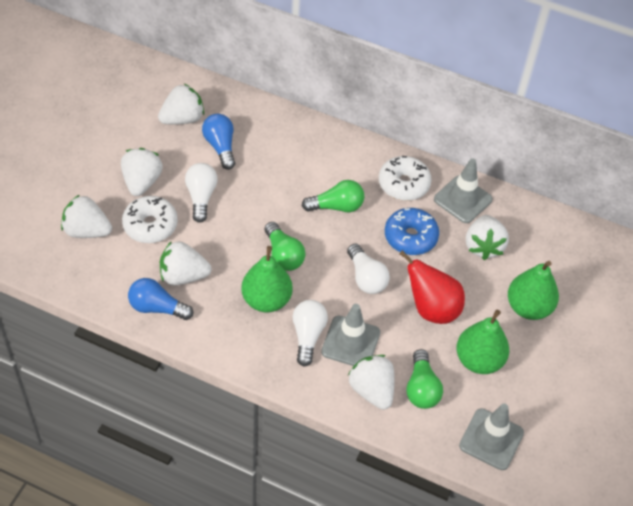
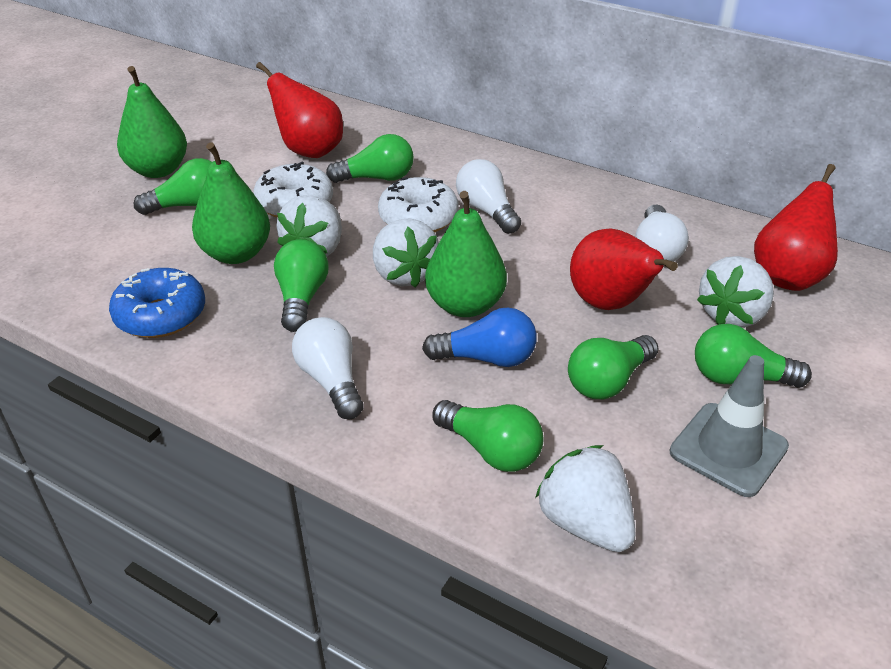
blue light bulb: 2 -> 1
green light bulb: 3 -> 6
grey traffic cone: 3 -> 1
red pear: 1 -> 3
white strawberry: 6 -> 4

